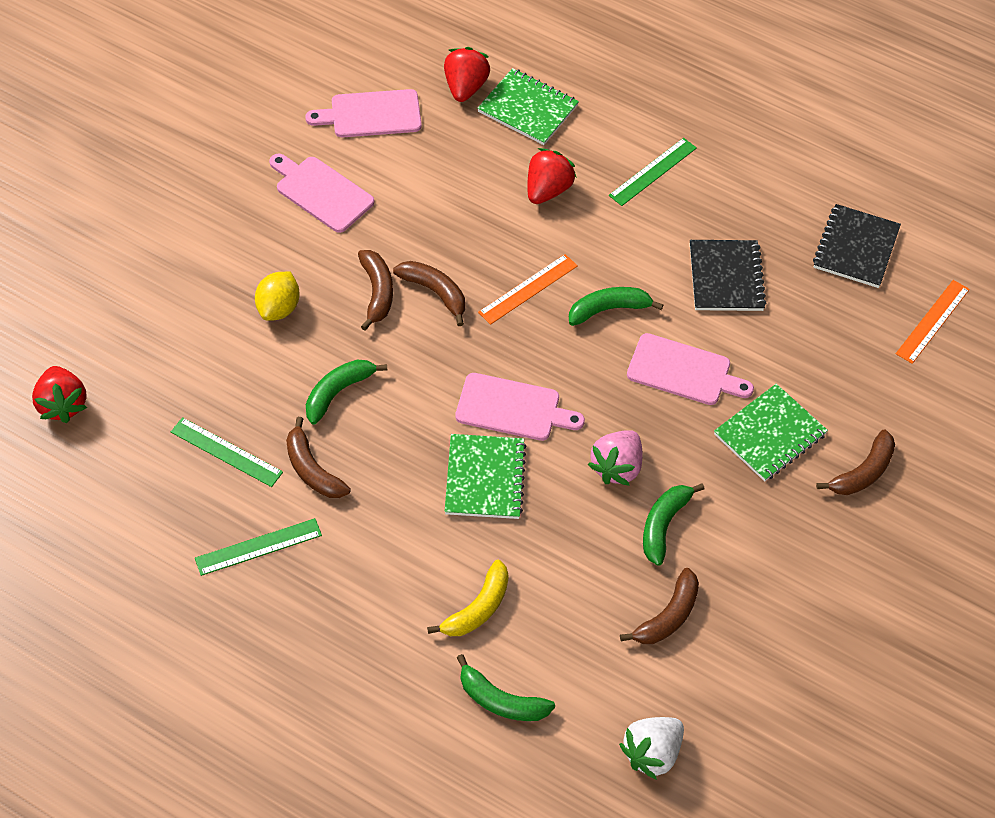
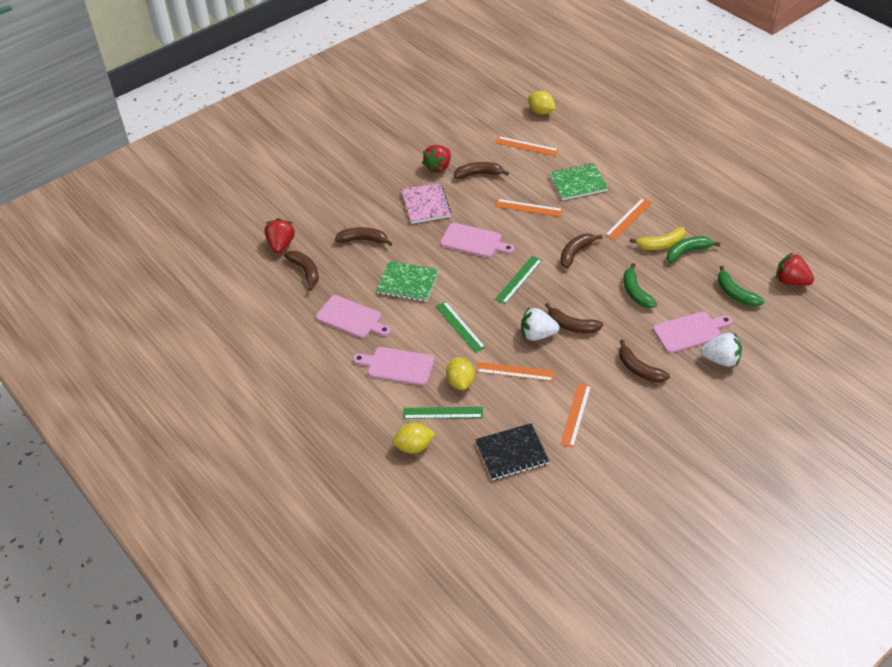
black notebook: 2 -> 1
brown banana: 5 -> 6
green banana: 4 -> 3
green notebook: 3 -> 2
orange ruler: 2 -> 5
pink notebook: 0 -> 1
pink strawberry: 1 -> 0
white strawberry: 1 -> 2
yellow lemon: 1 -> 3

